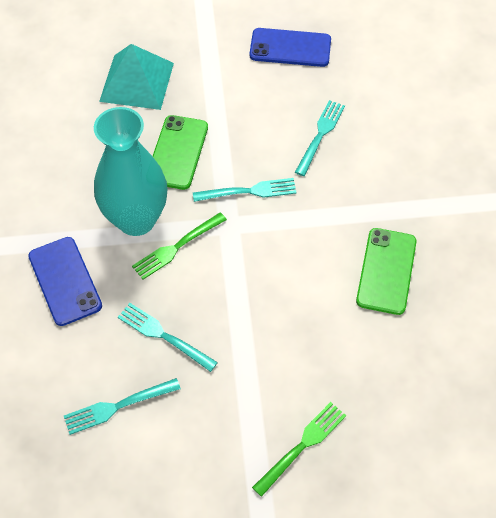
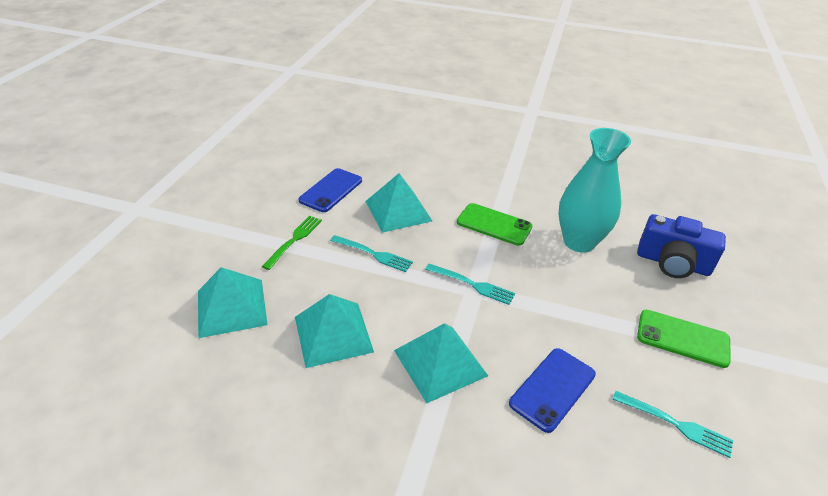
blue camera: 0 -> 1
green fork: 2 -> 1
turquoise fork: 4 -> 3
turquoise pyramid: 1 -> 4

